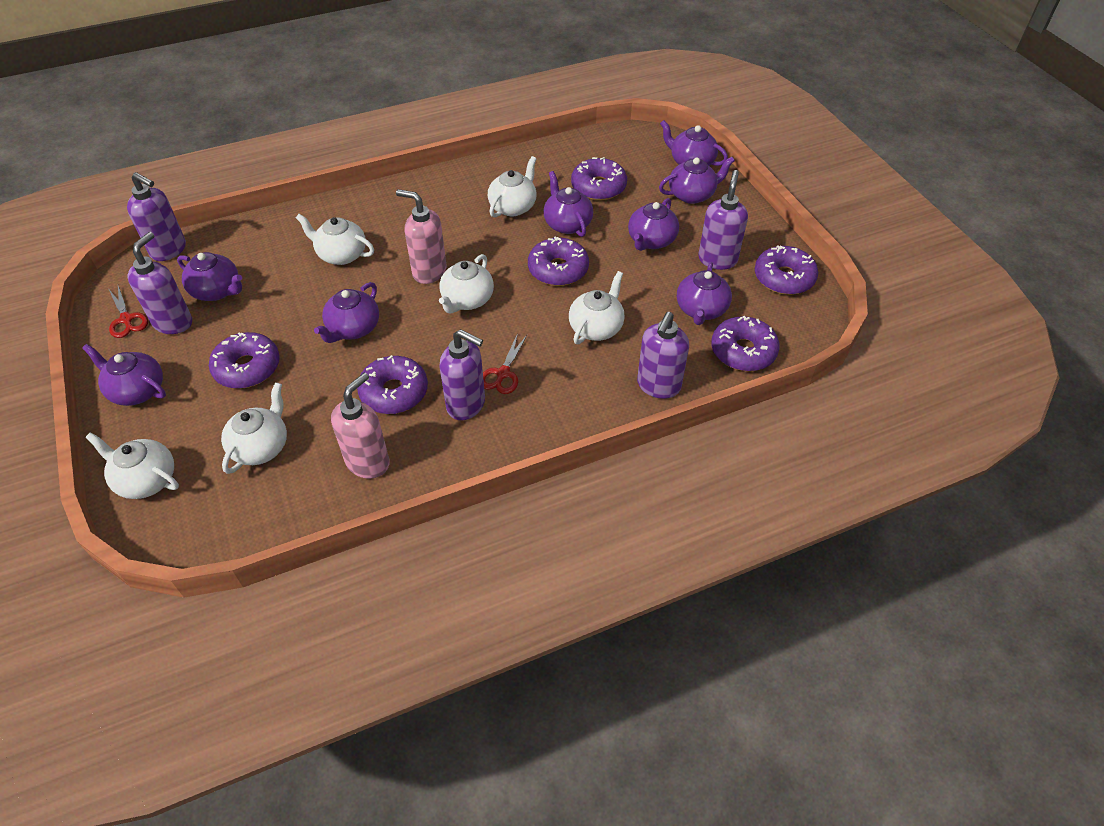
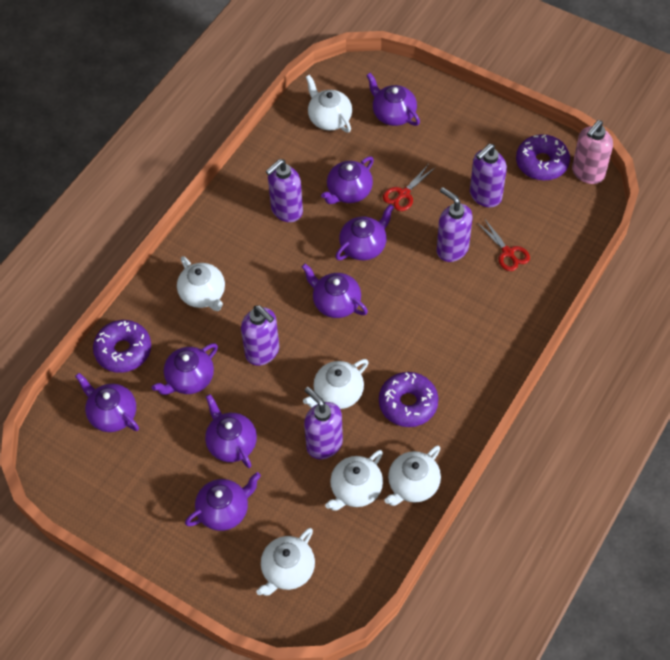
pink soap dispenser: 2 -> 1
purple donut: 6 -> 3

